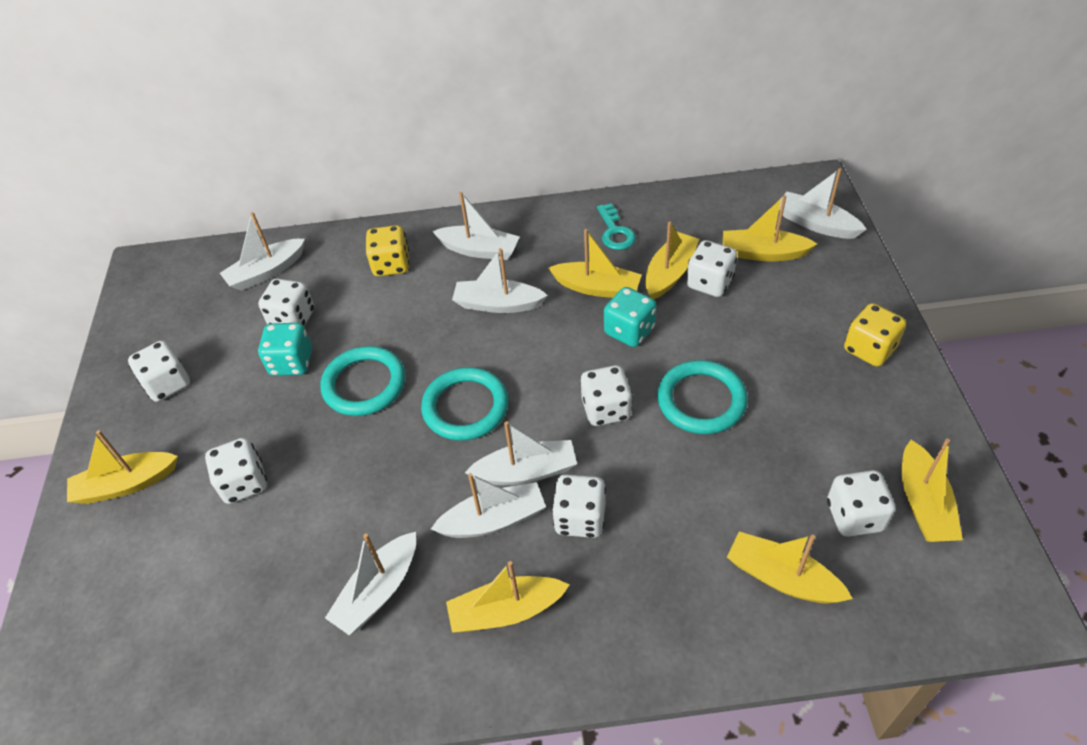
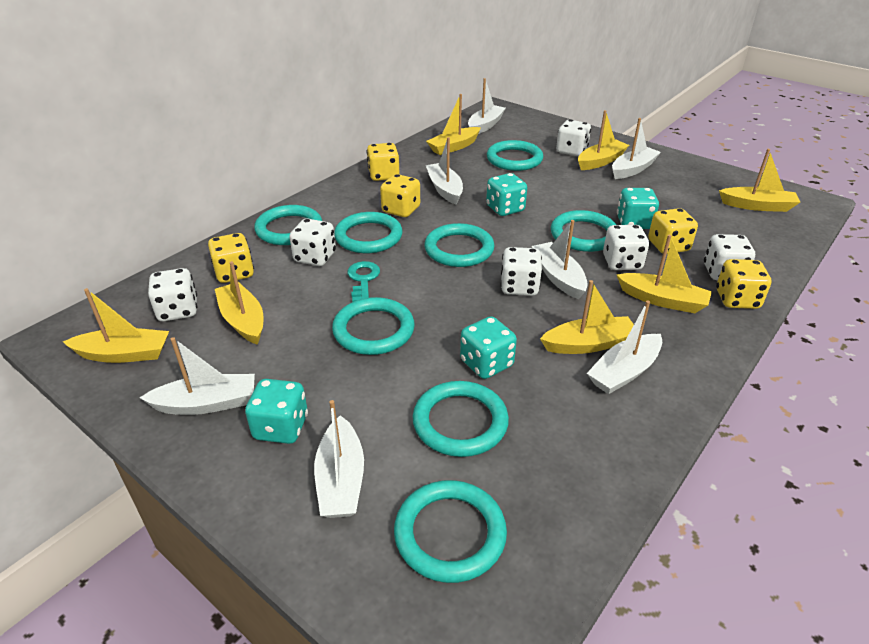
turquoise dice: 2 -> 4
turquoise ring: 3 -> 8
white dice: 7 -> 6
yellow dice: 2 -> 5

